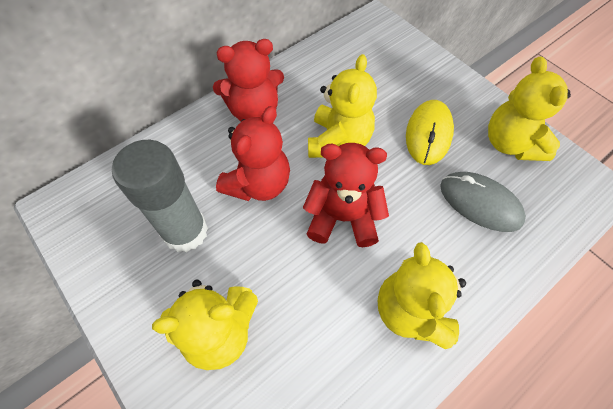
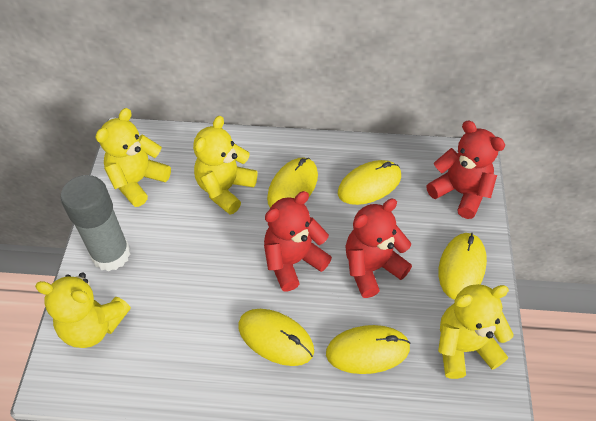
grey mouse: 1 -> 0
yellow mouse: 1 -> 5

